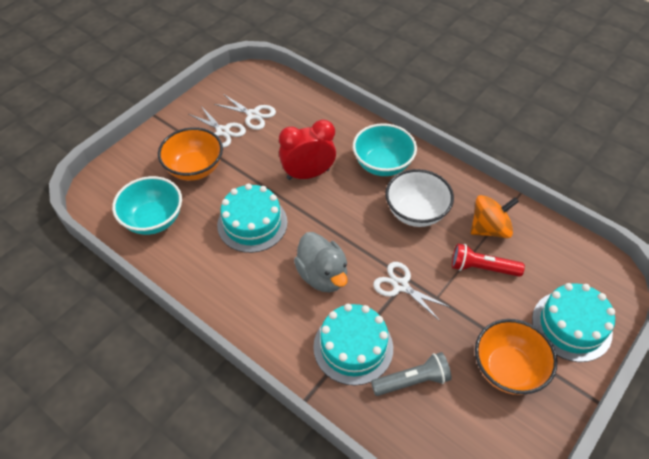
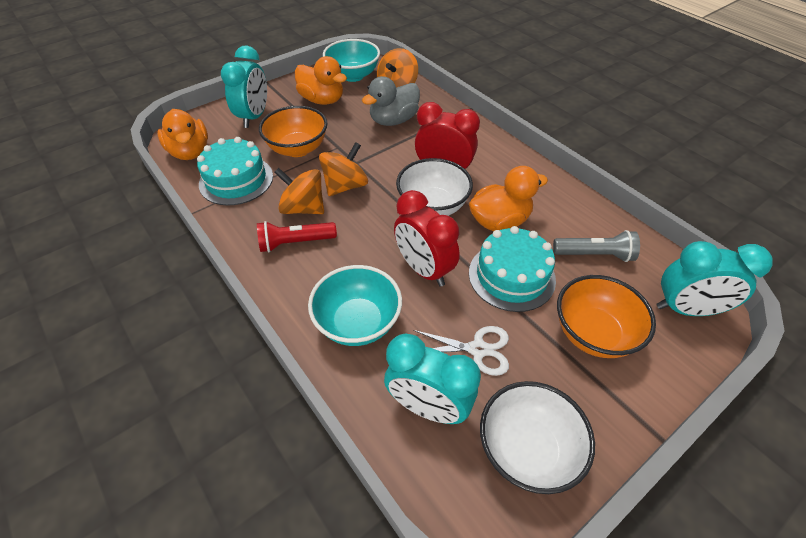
orange duck: 0 -> 3
orange spinning top: 1 -> 3
red clock: 1 -> 2
turquoise cake: 3 -> 2
turquoise clock: 0 -> 3
white bowl: 1 -> 2
white scissors: 3 -> 1

